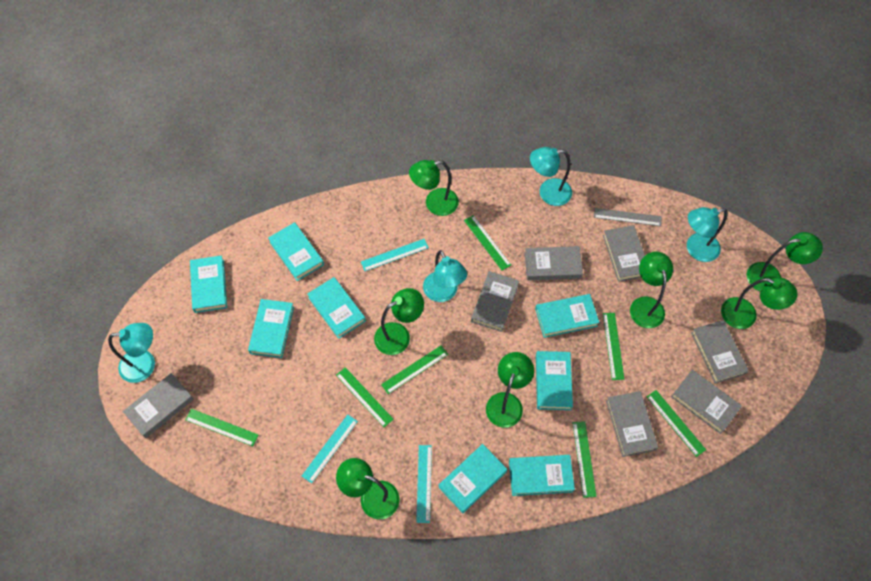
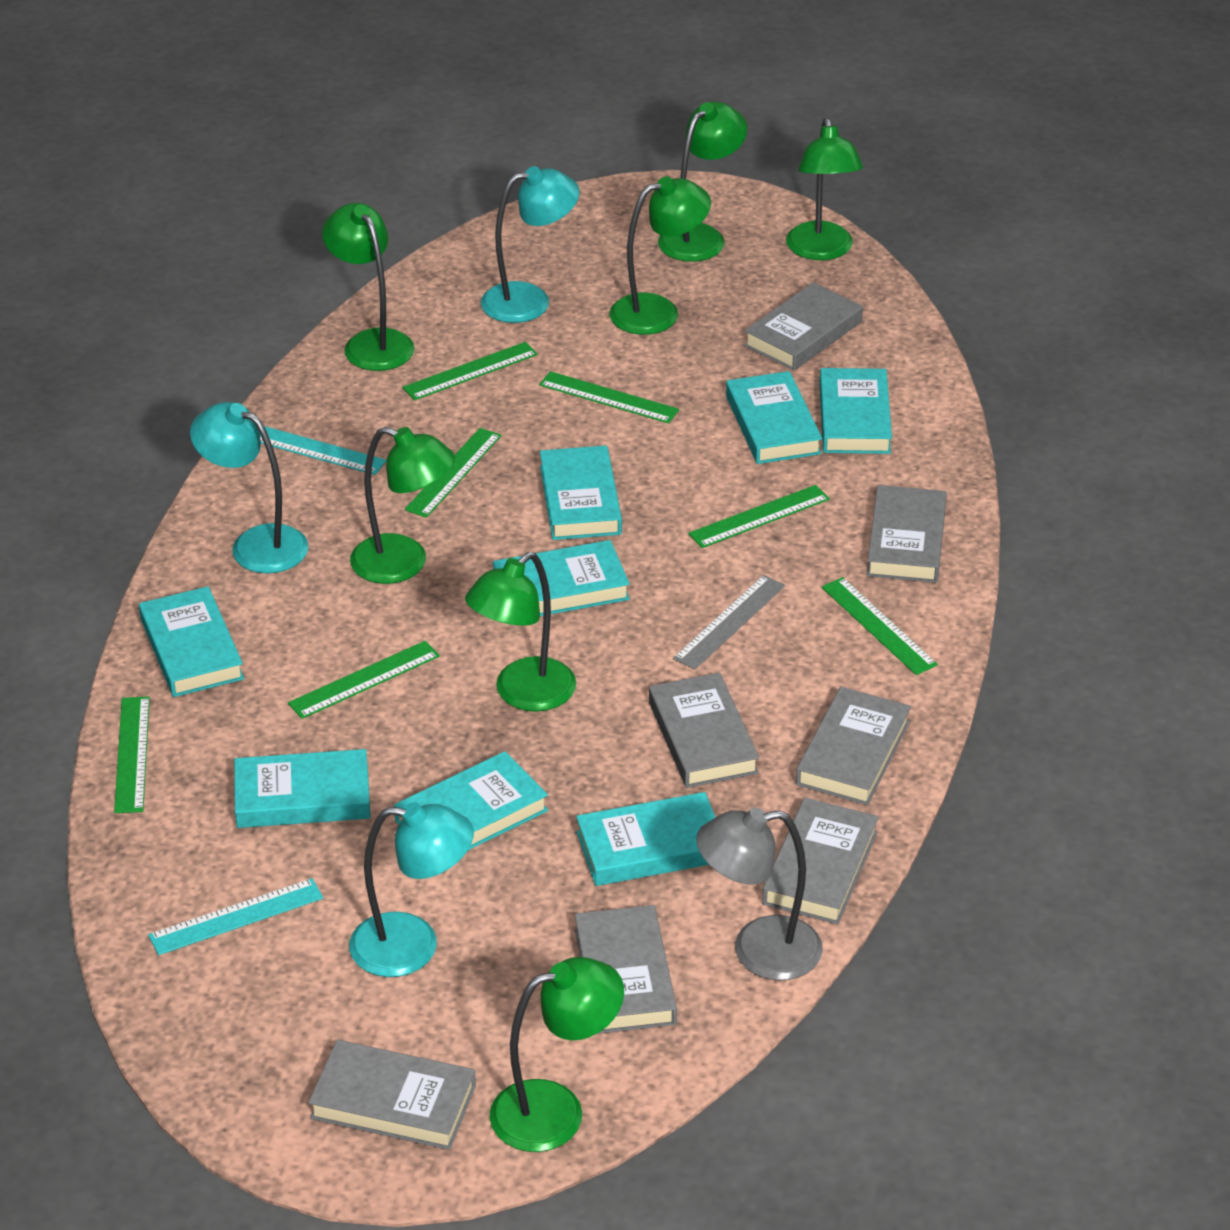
grey lamp: 0 -> 1
turquoise lamp: 4 -> 3
turquoise ruler: 3 -> 2

